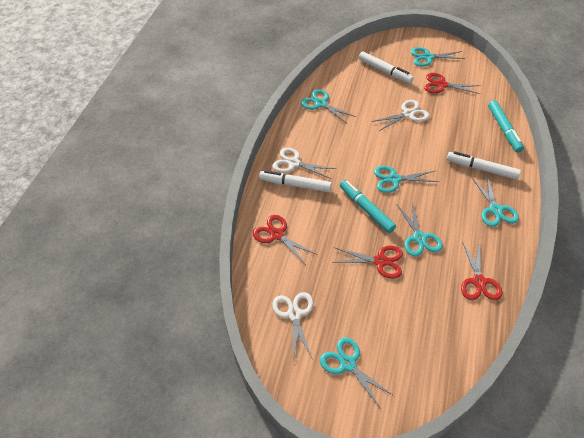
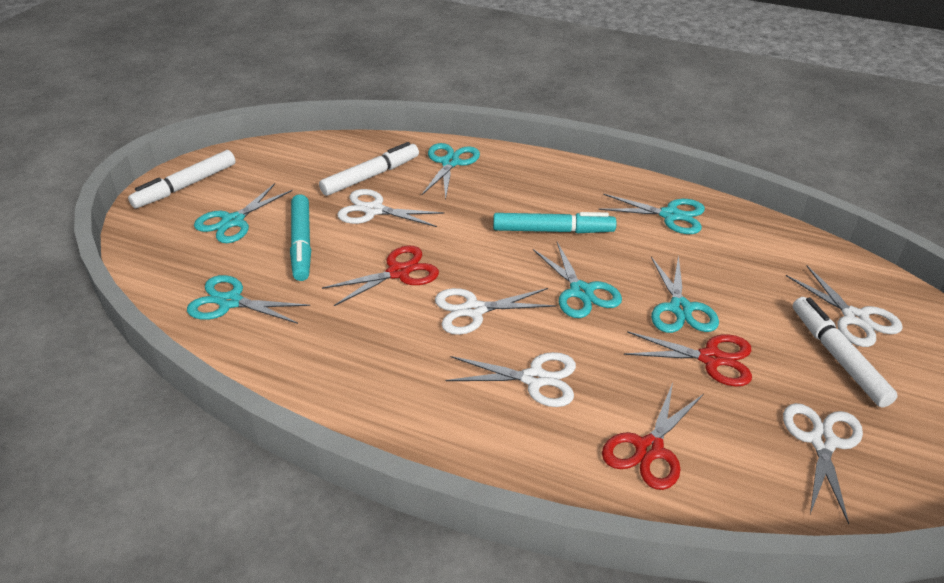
red scissors: 4 -> 3
white scissors: 3 -> 5

